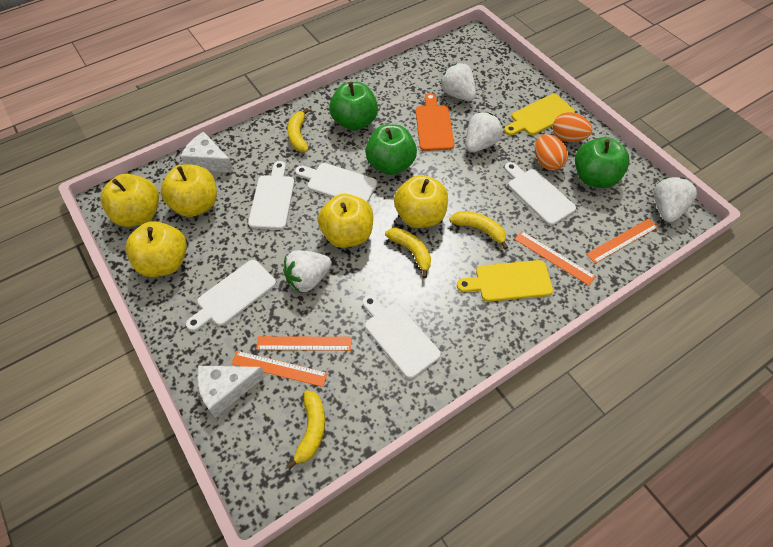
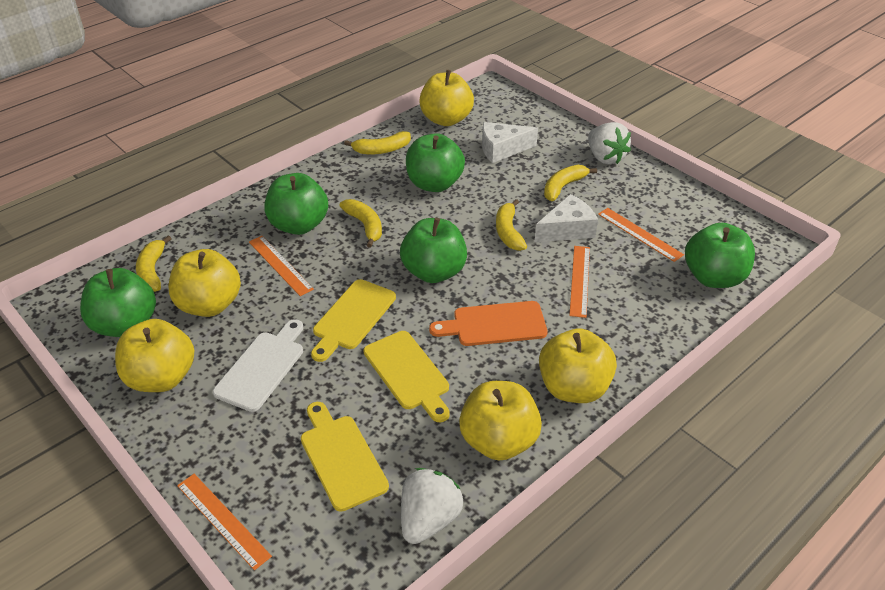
green apple: 3 -> 5
orange egg: 2 -> 0
white cutting board: 5 -> 1
white strawberry: 4 -> 2
yellow banana: 4 -> 5
yellow cutting board: 2 -> 3

